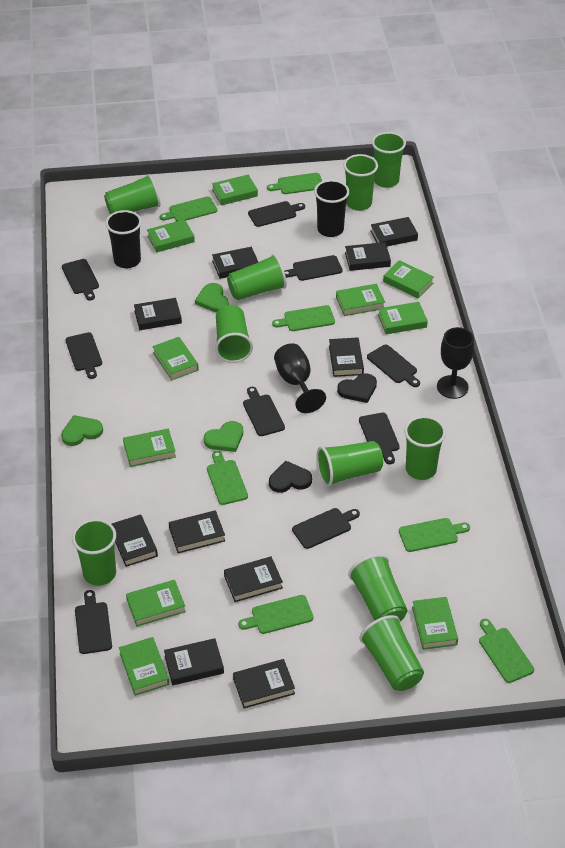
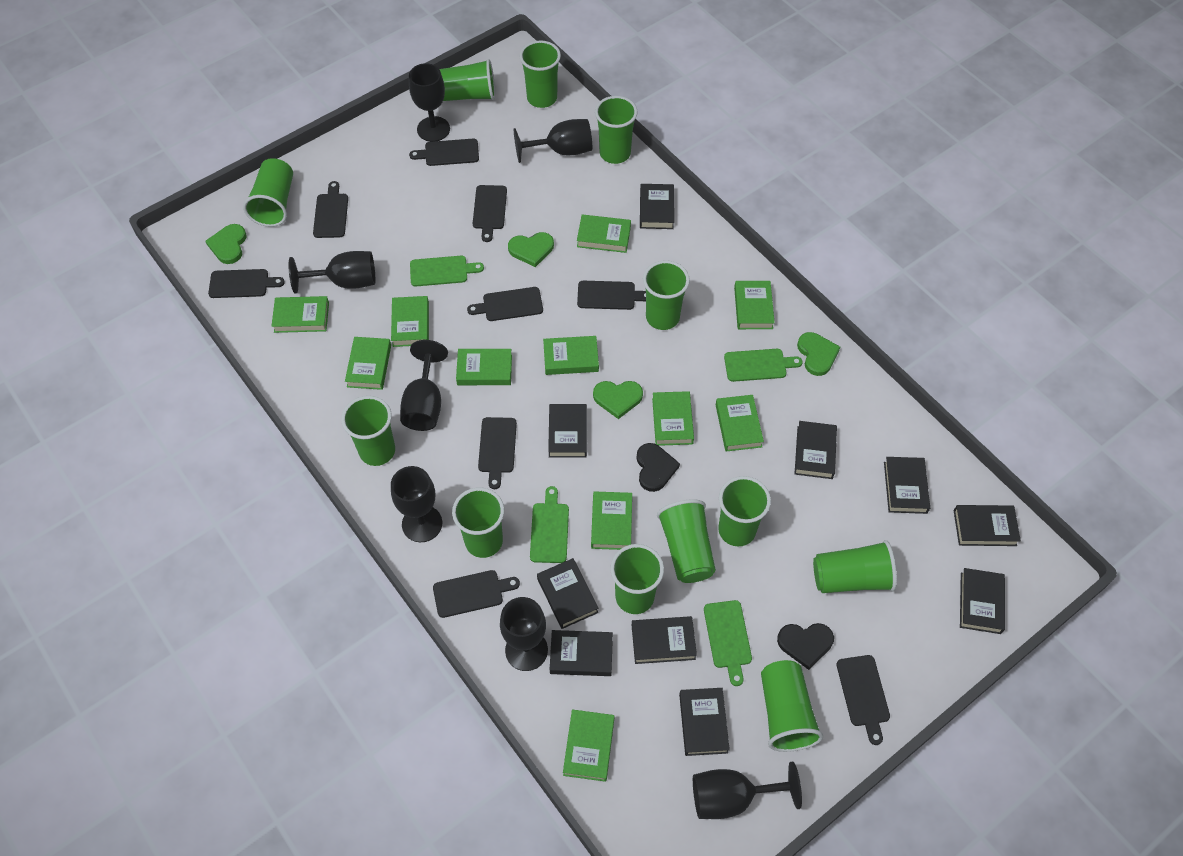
black cup: 2 -> 0
black goblet: 2 -> 7
green book: 10 -> 11
green cup: 10 -> 12
green cutting board: 7 -> 4
green heart: 3 -> 4

